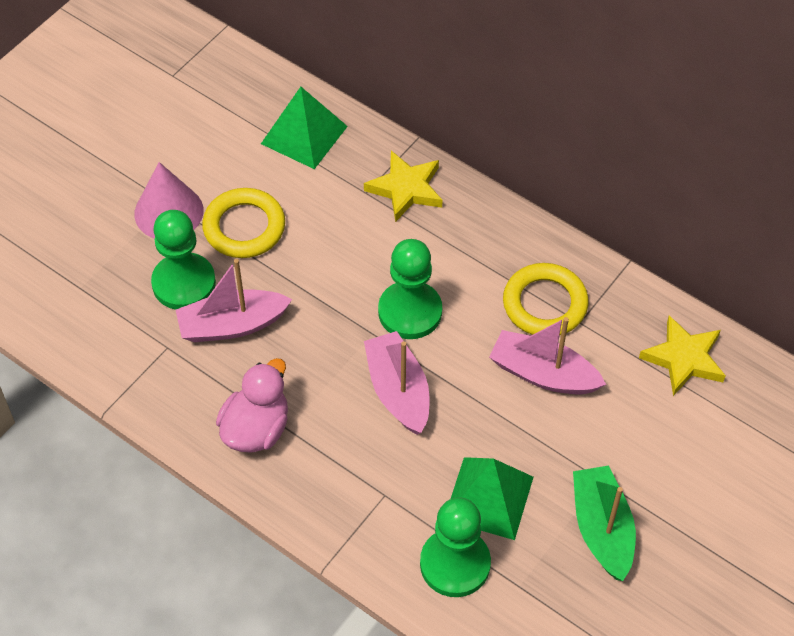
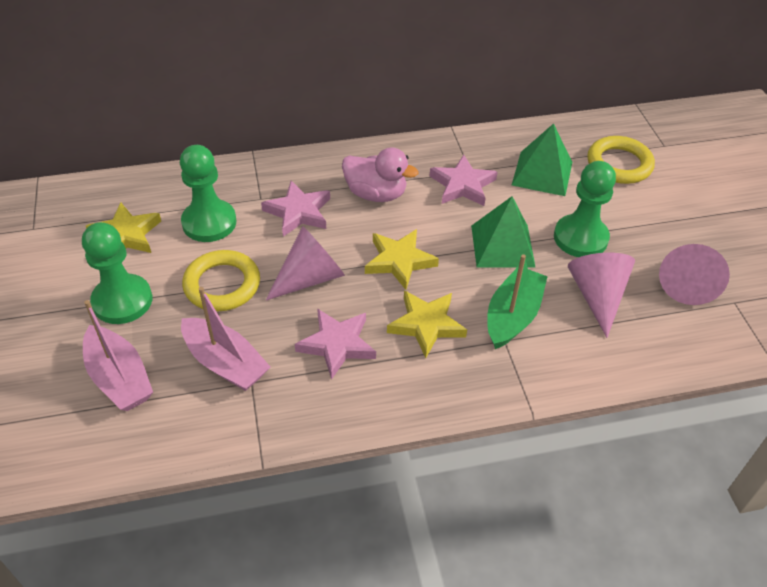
pink boat: 3 -> 2
pink cone: 1 -> 3
pink star: 0 -> 3
yellow star: 2 -> 3

